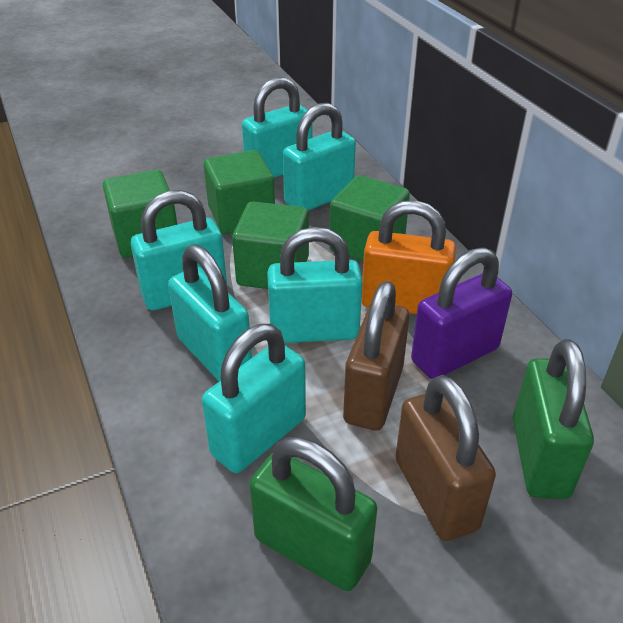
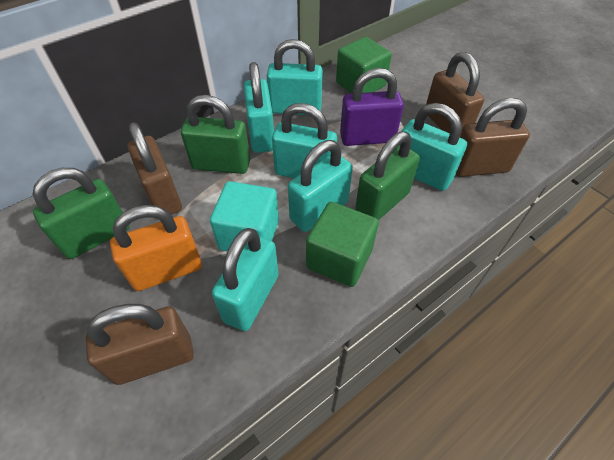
brown padlock: 2 -> 4
green cube: 4 -> 2
green padlock: 2 -> 3
turquoise cube: 0 -> 1

